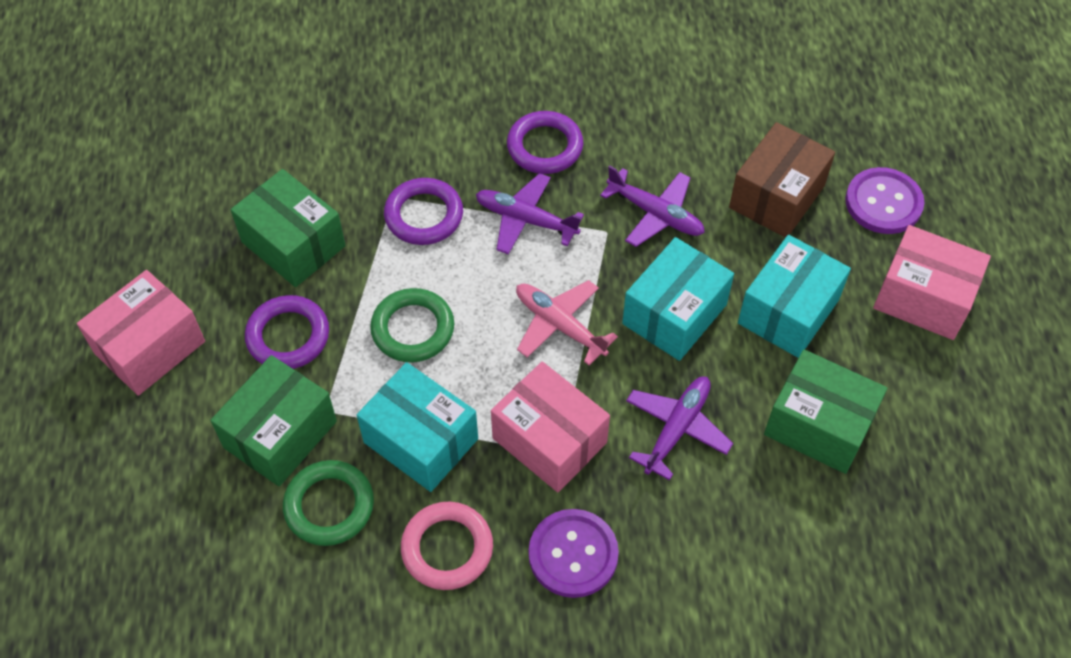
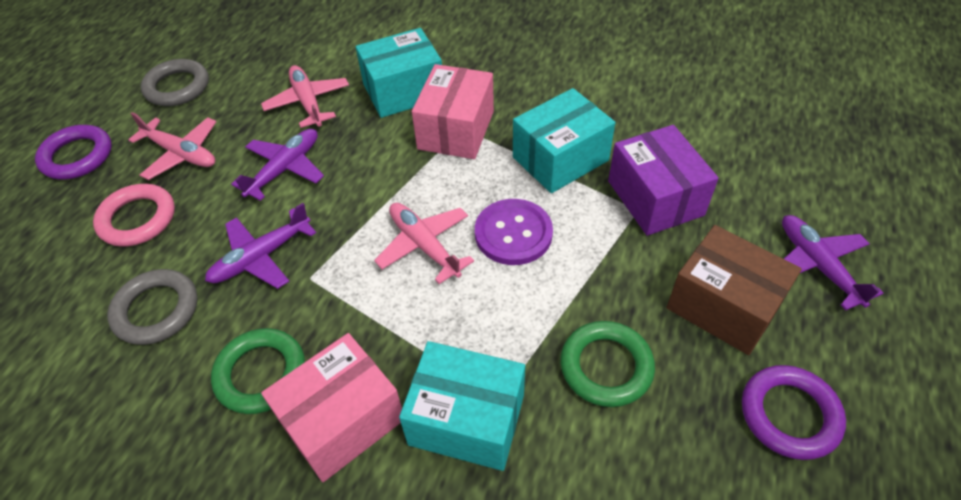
green box: 3 -> 0
grey ring: 0 -> 2
pink box: 3 -> 2
pink plane: 1 -> 3
purple box: 0 -> 1
purple button: 2 -> 1
purple ring: 3 -> 2

